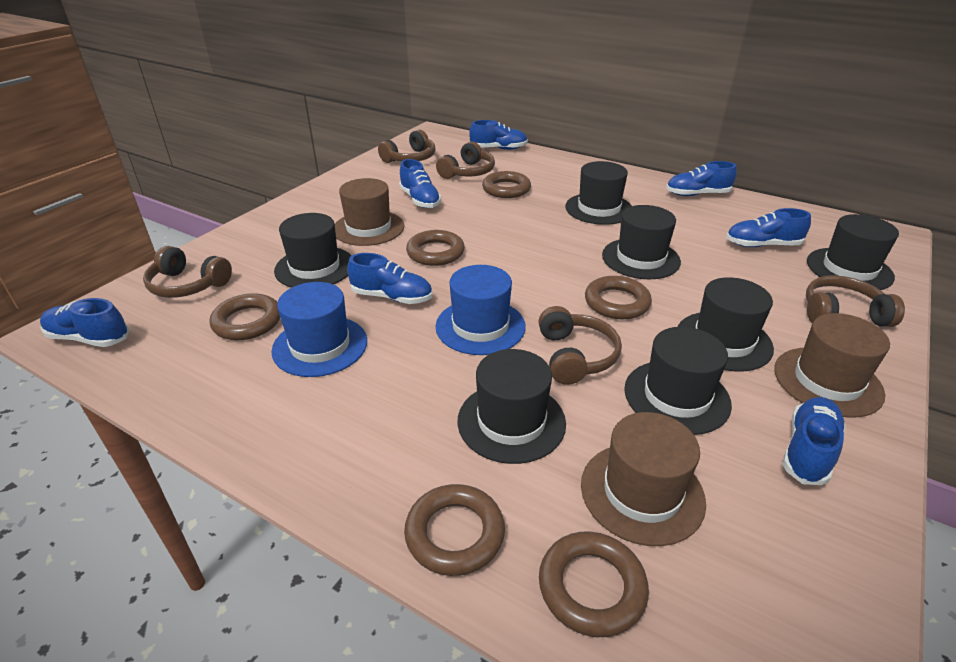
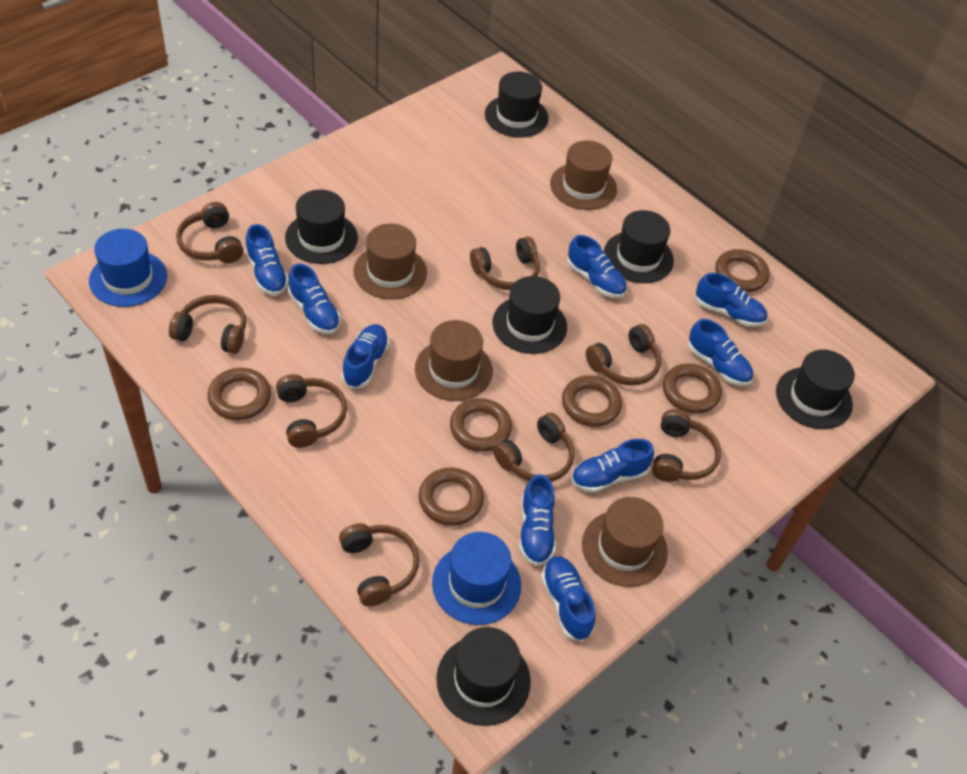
black hat: 7 -> 6
blue shoe: 7 -> 9
brown hat: 3 -> 4
brown headphones: 5 -> 8

